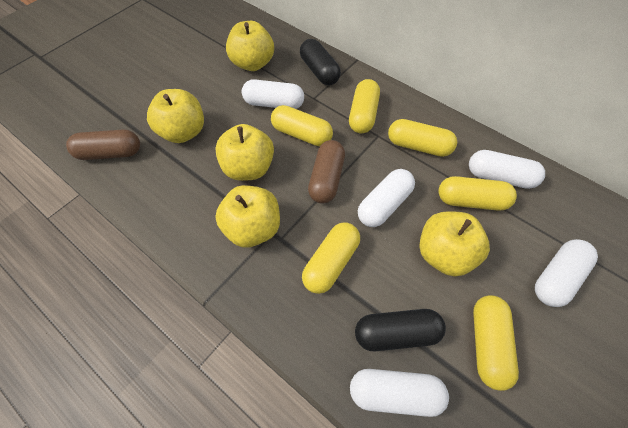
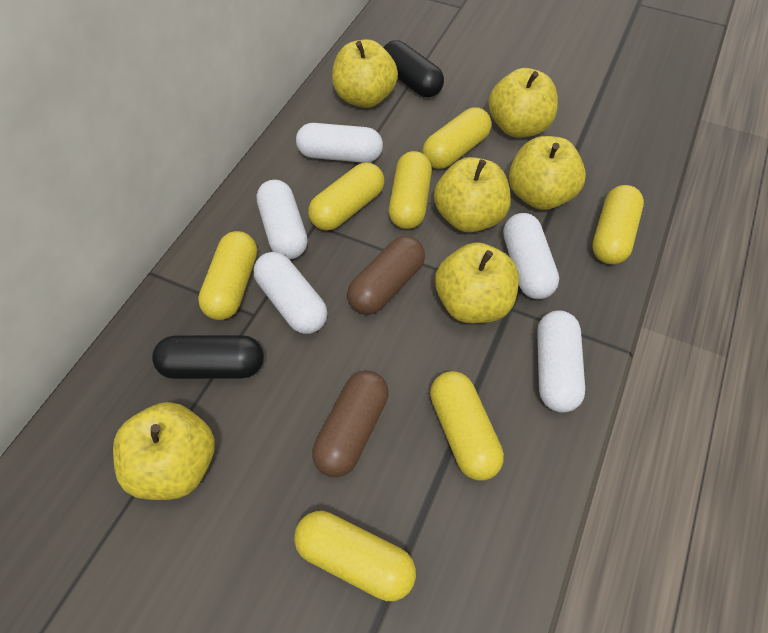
yellow apple: 5 -> 6
yellow capsule: 6 -> 7

